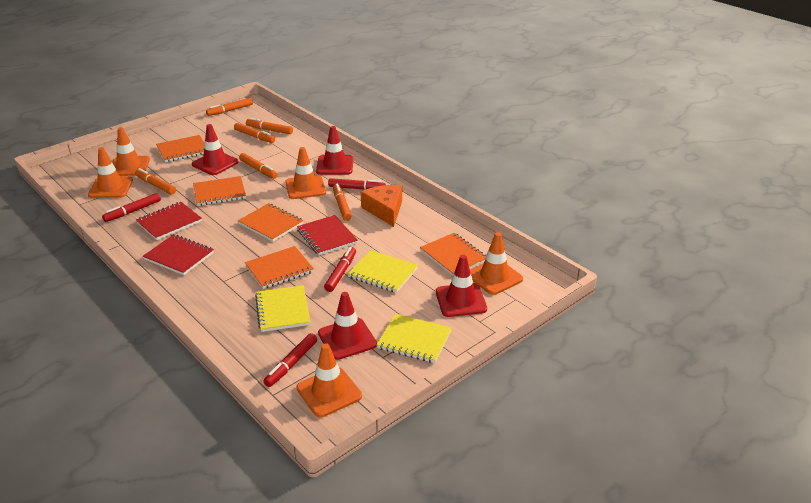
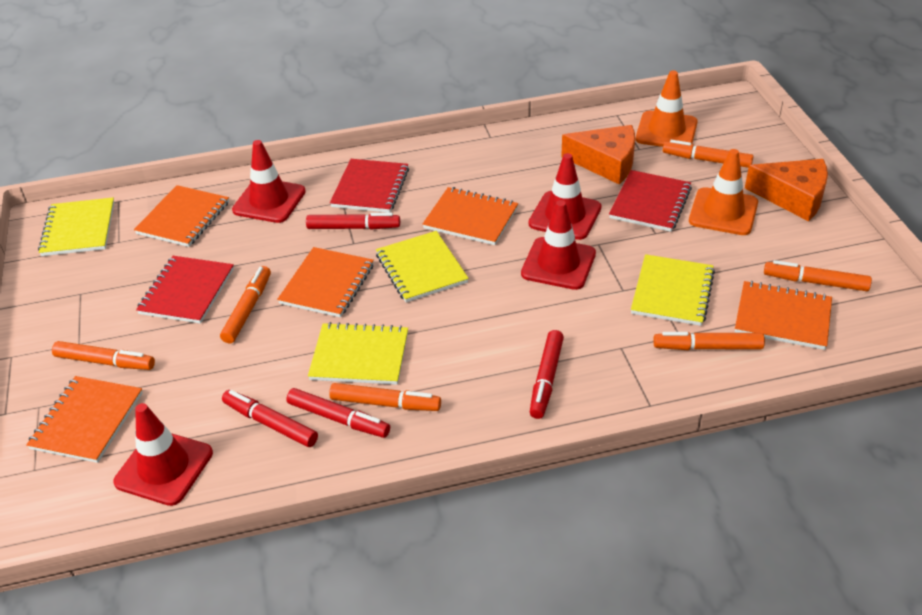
orange cheese: 1 -> 2
orange traffic cone: 5 -> 2
yellow notebook: 3 -> 4

